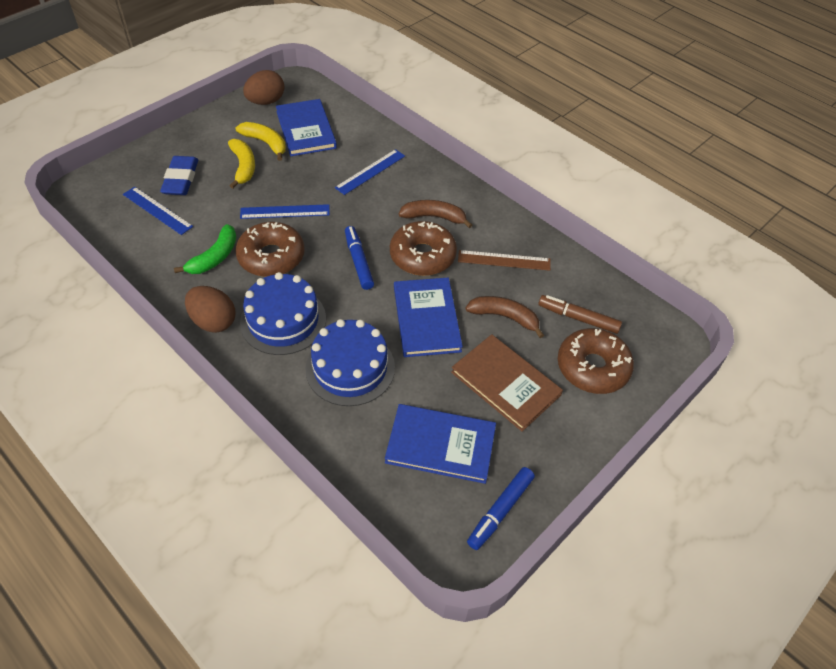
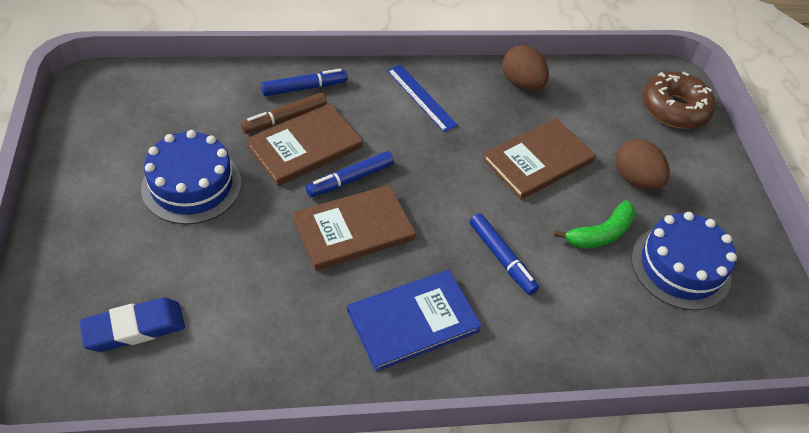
blue book: 3 -> 1
blue marker: 2 -> 3
blue ruler: 3 -> 1
brown banana: 2 -> 0
brown book: 1 -> 3
brown donut: 3 -> 1
brown ruler: 1 -> 0
yellow banana: 2 -> 0

